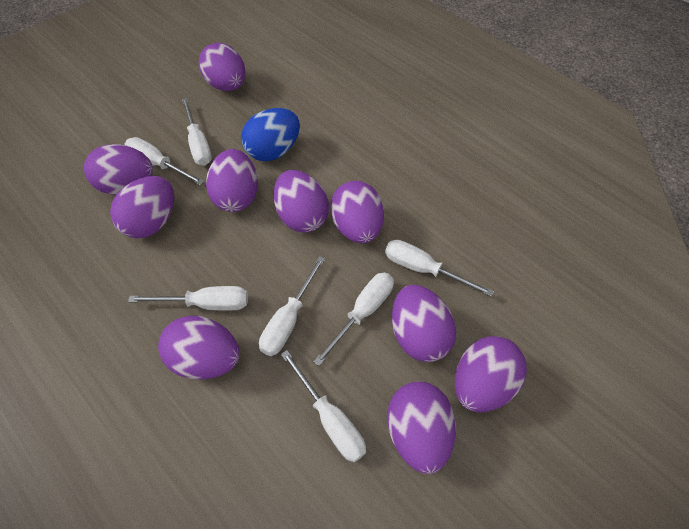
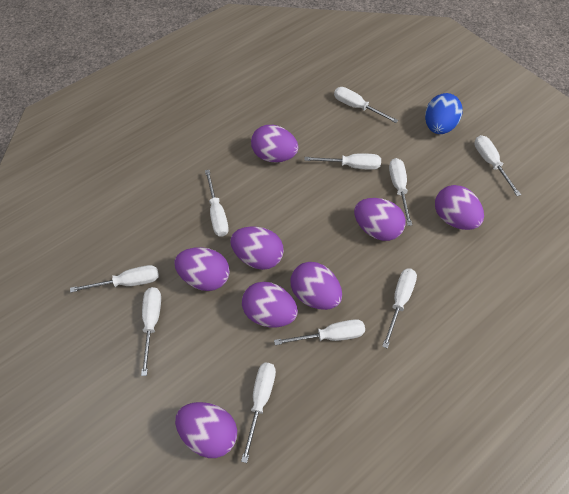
purple egg: 10 -> 8
white screwdriver: 7 -> 10

